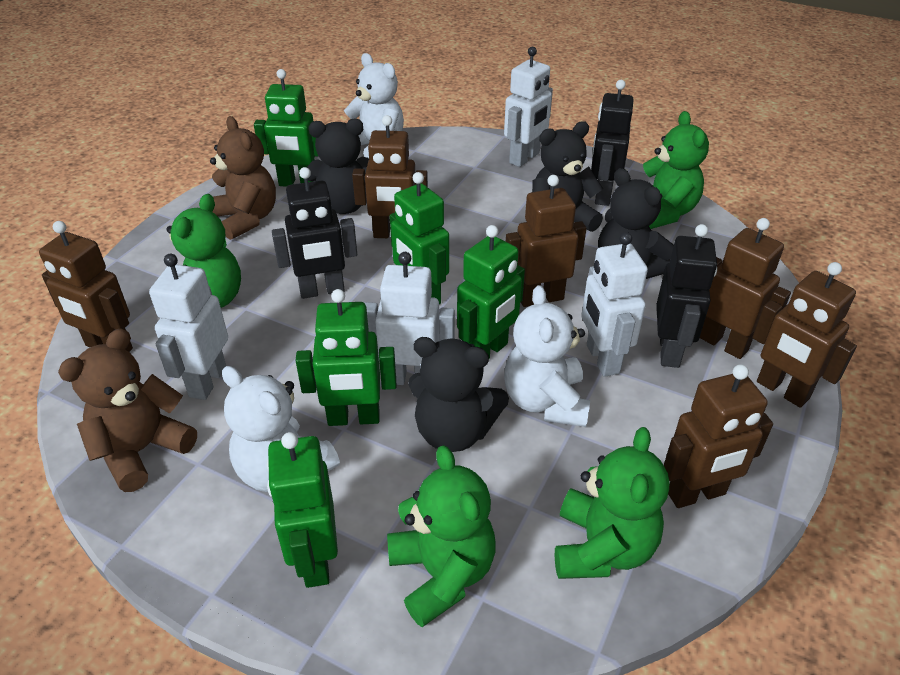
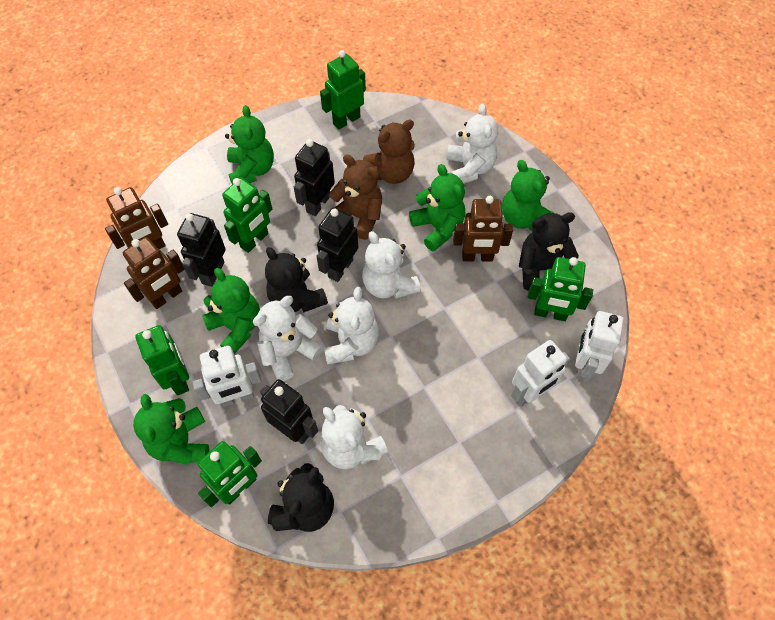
black robot: 3 -> 4
black teddy bear: 4 -> 3
brown robot: 6 -> 3
green teddy bear: 4 -> 5
white robot: 4 -> 3
white teddy bear: 3 -> 5

